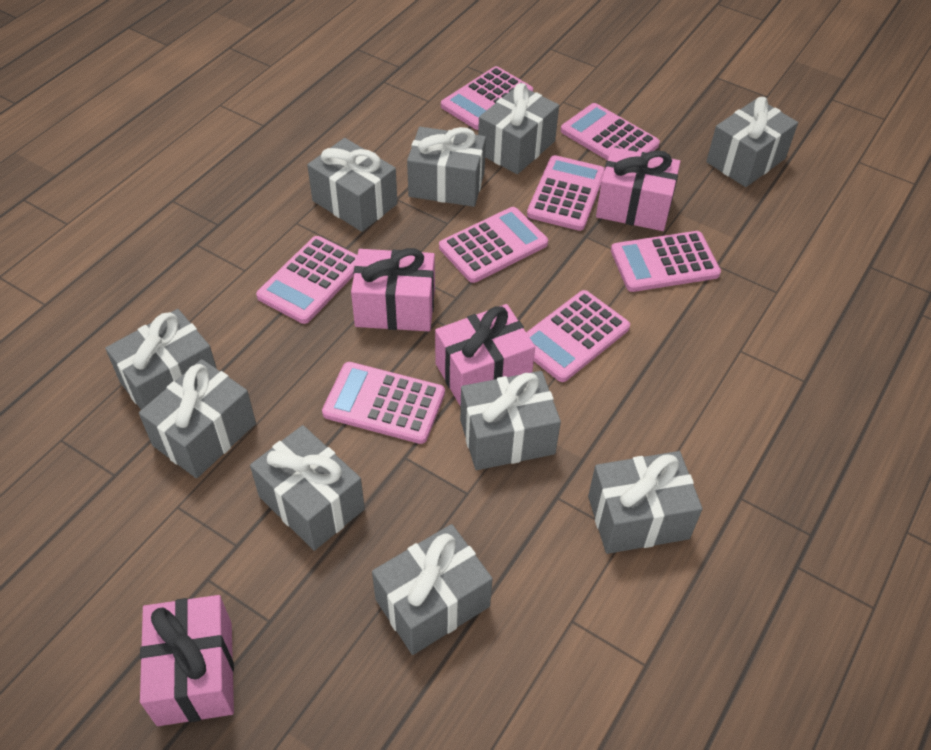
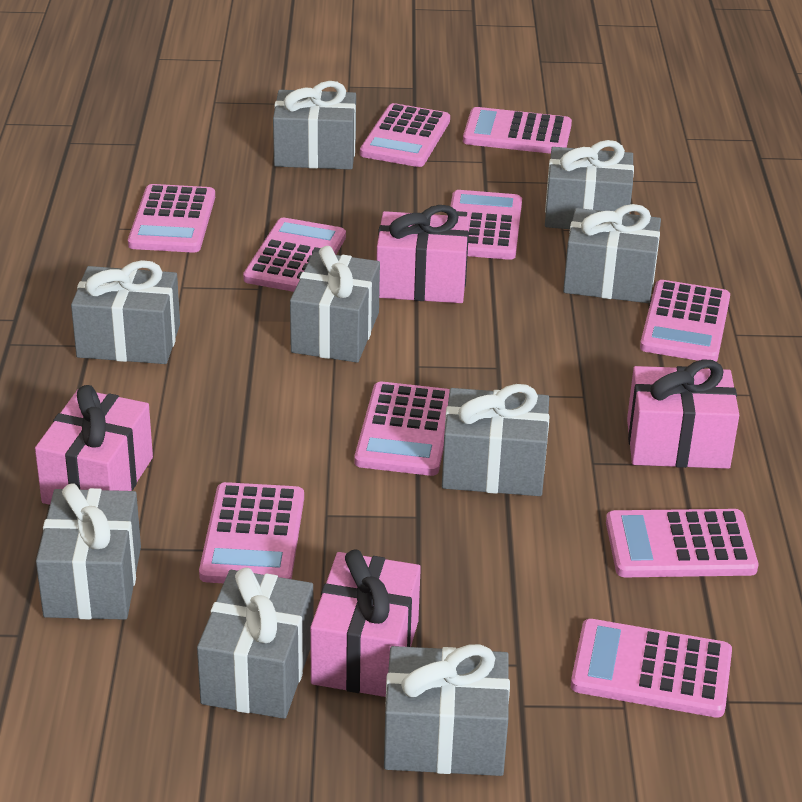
grey gift: 10 -> 9
pink calculator: 8 -> 10

